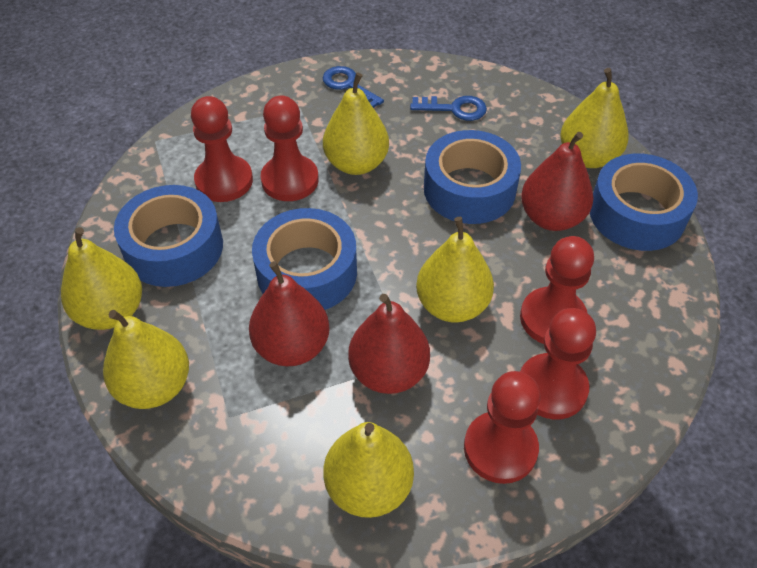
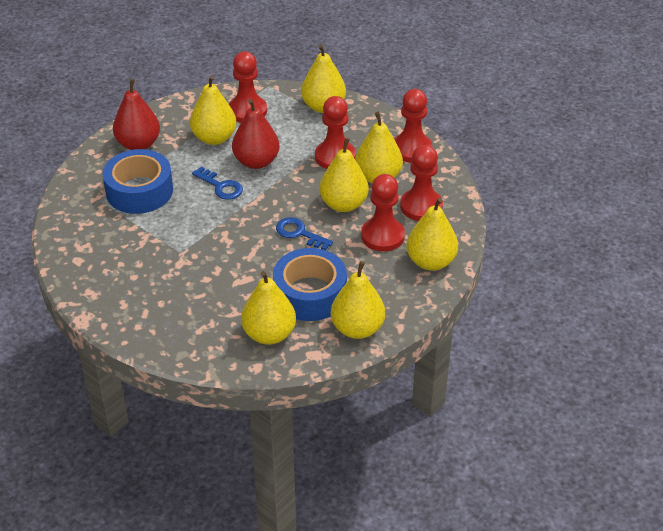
blue tape: 4 -> 2
red pear: 3 -> 2
yellow pear: 6 -> 7

